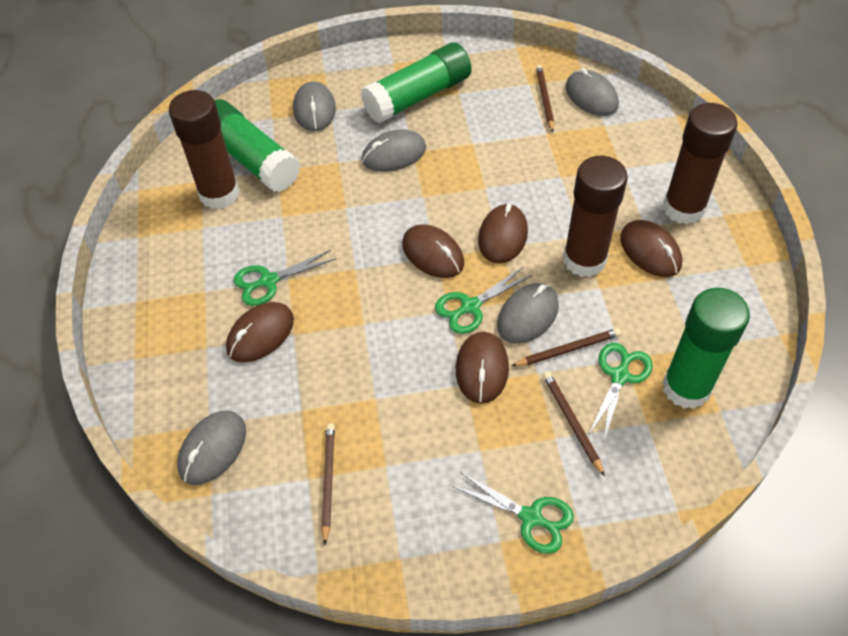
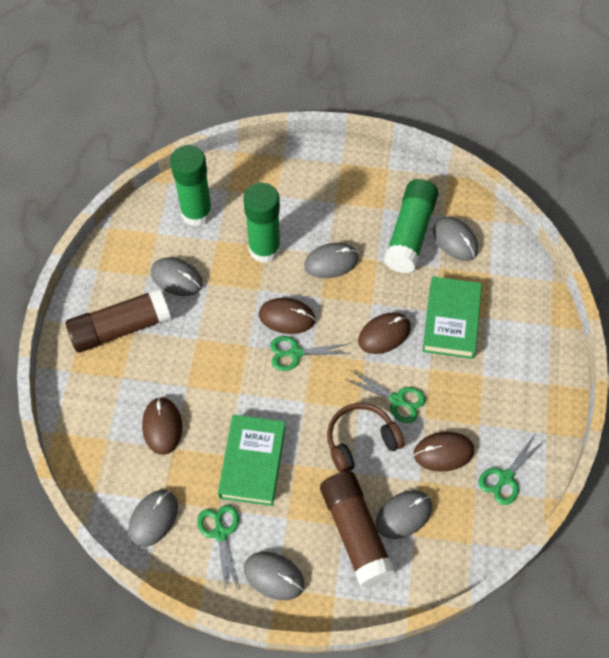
brown glue stick: 3 -> 2
brown headphones: 0 -> 1
brown mouse: 5 -> 4
brown pencil: 4 -> 0
green book: 0 -> 2
grey mouse: 5 -> 6

